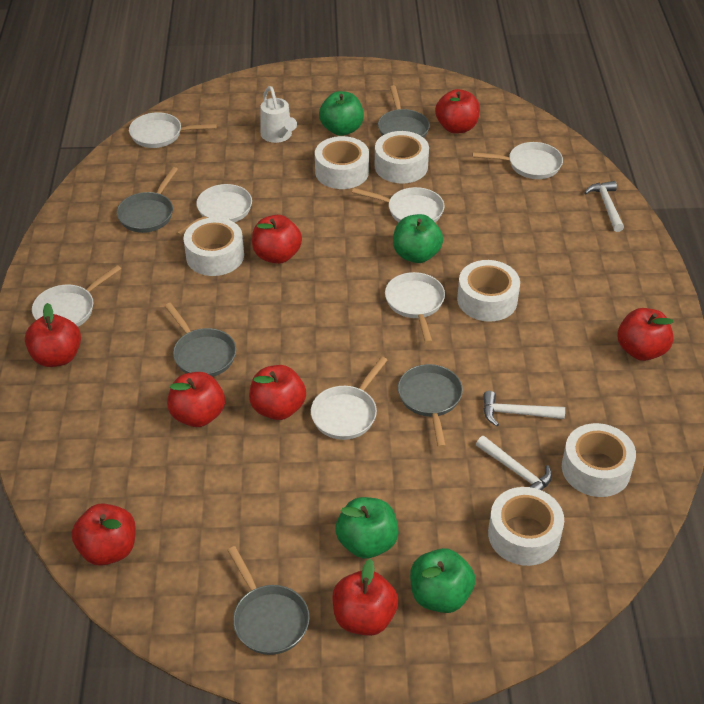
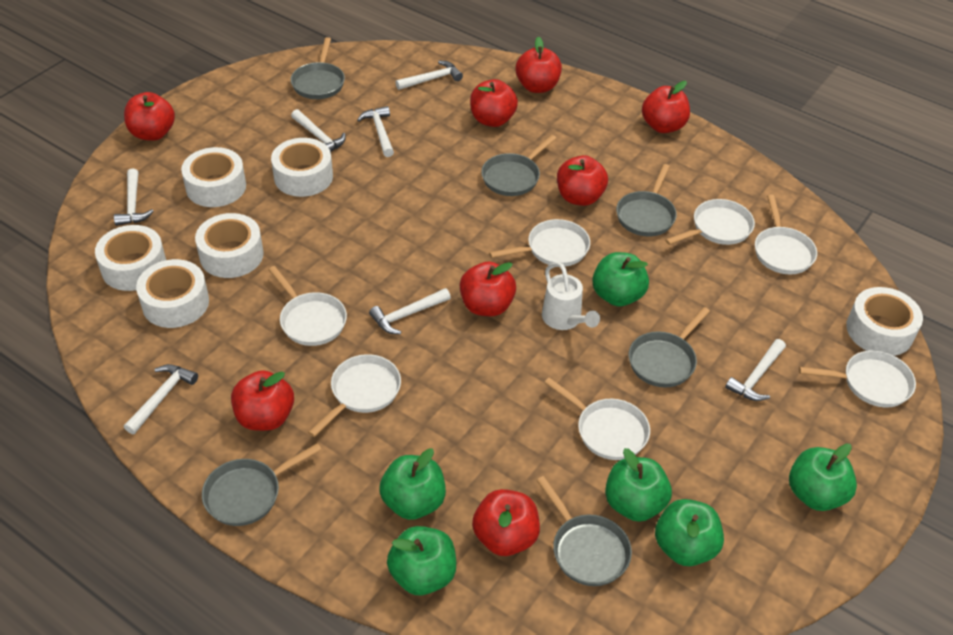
green apple: 4 -> 6
grey pan: 5 -> 6
white hammer: 3 -> 7

